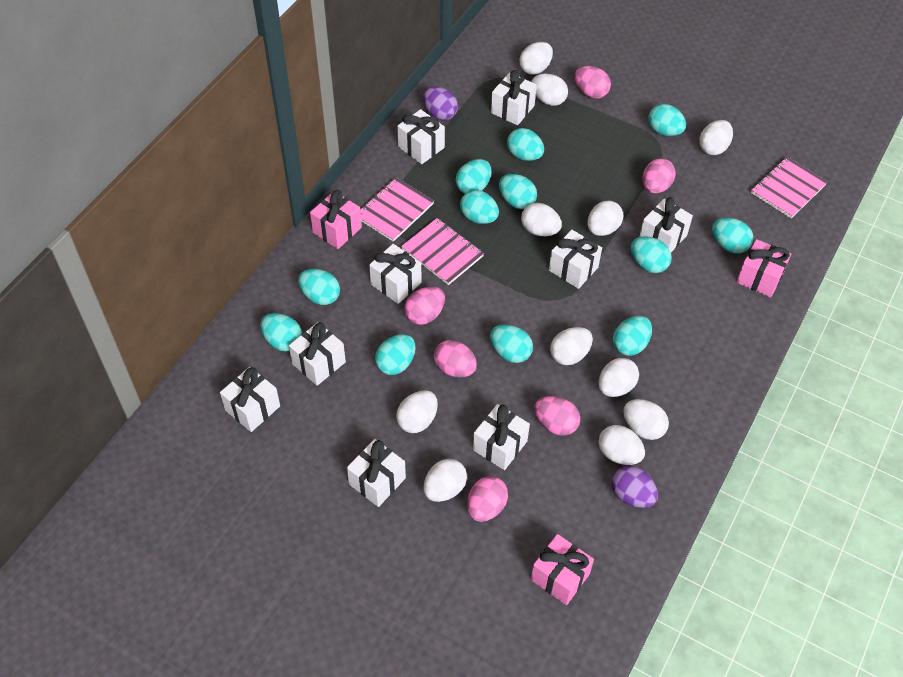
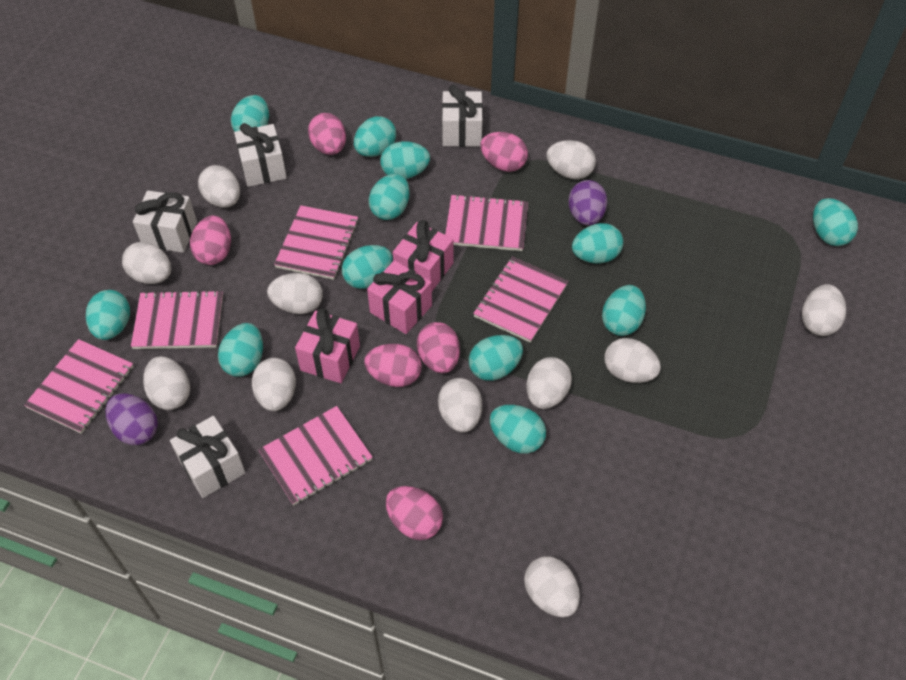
pink notebook: 3 -> 6
white gift: 9 -> 4

